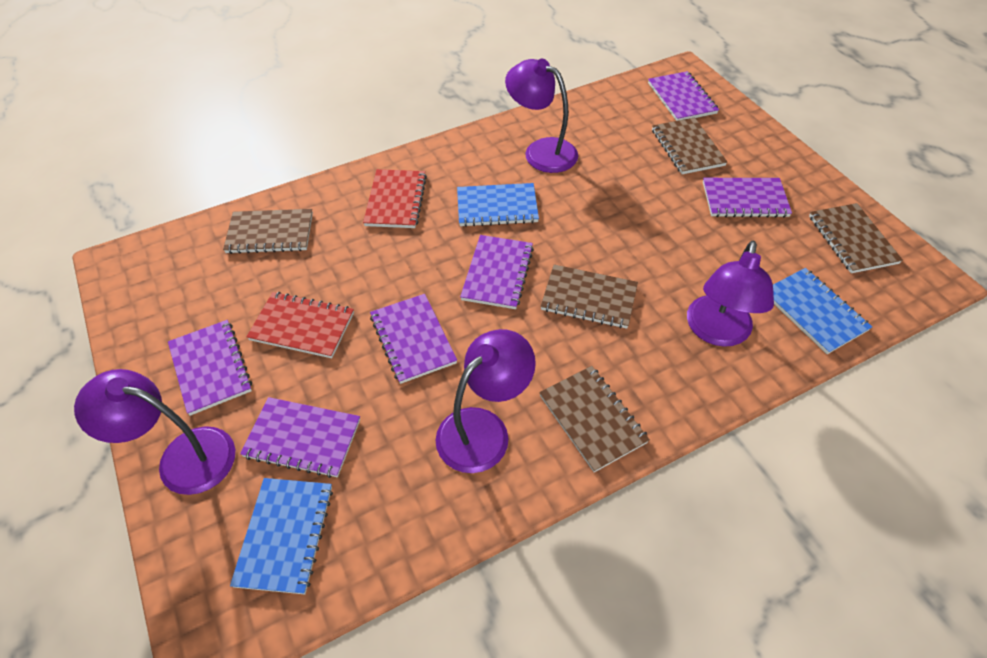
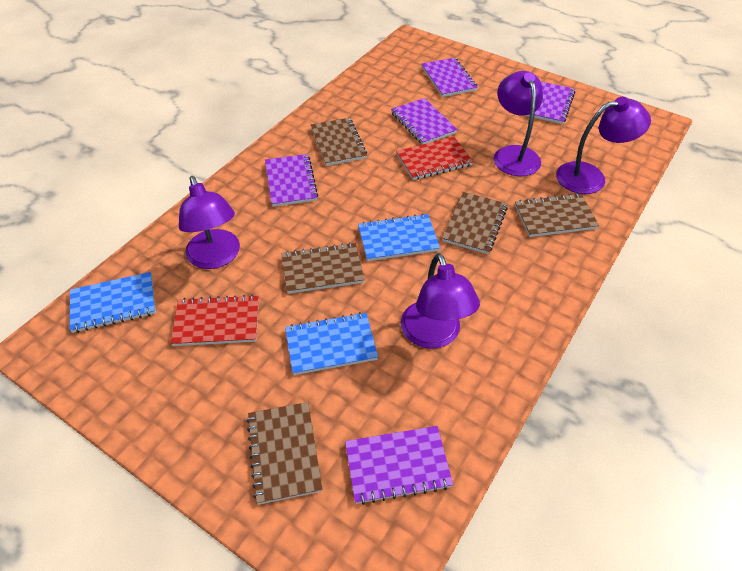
purple notebook: 6 -> 5

